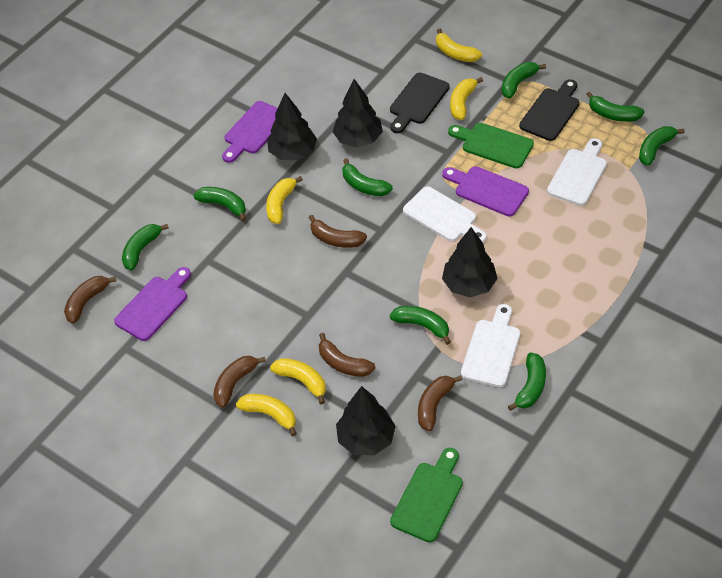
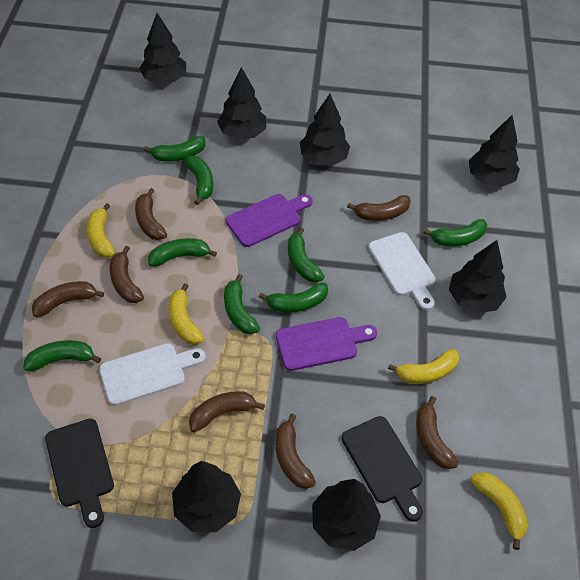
black tree: 4 -> 7
brown banana: 5 -> 7
green cutting board: 2 -> 0
purple cutting board: 3 -> 2
white cutting board: 3 -> 2
yellow banana: 5 -> 4

